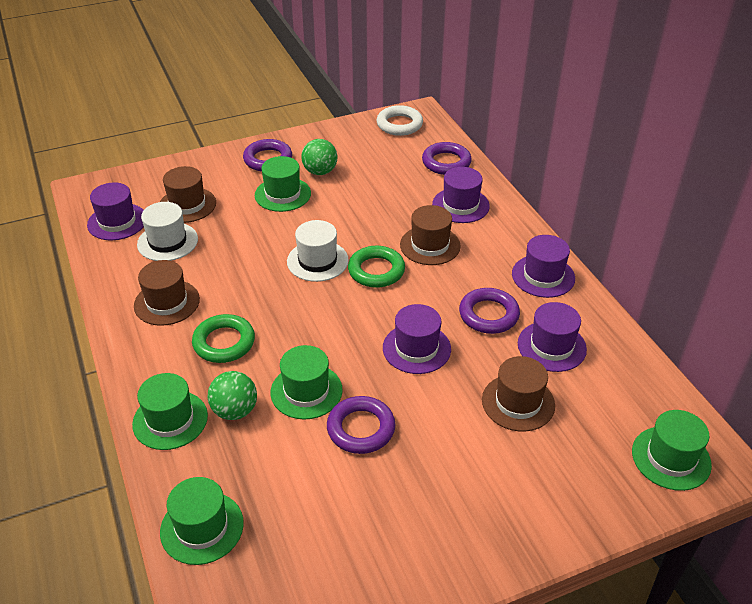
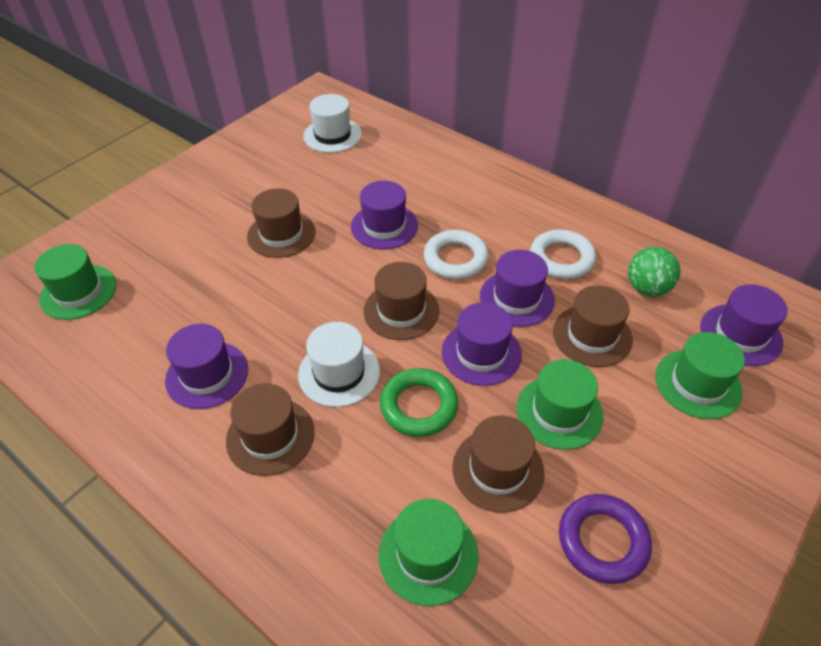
brown hat: 4 -> 5
green ball: 2 -> 1
green hat: 5 -> 4
green ring: 2 -> 1
purple ring: 4 -> 1
white ring: 1 -> 2

